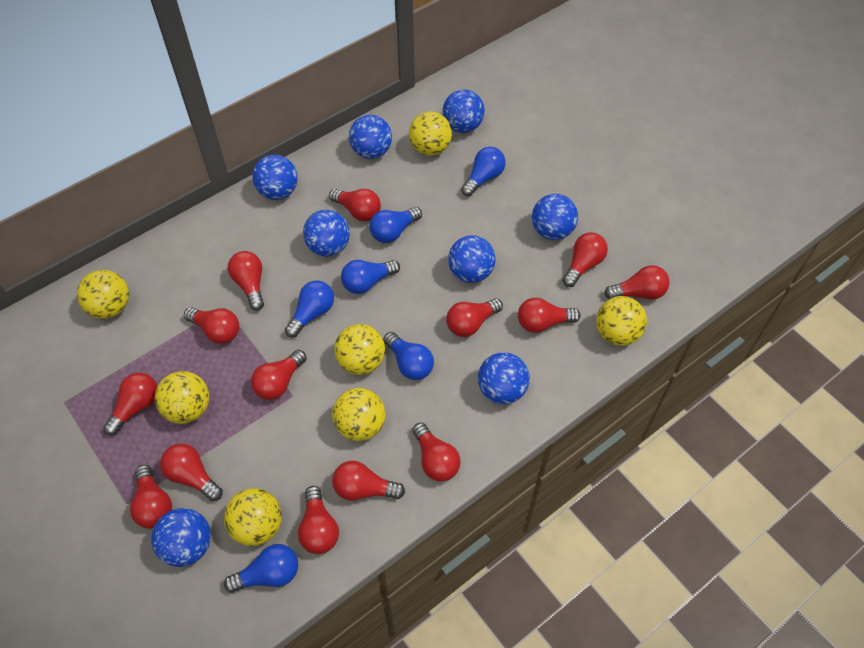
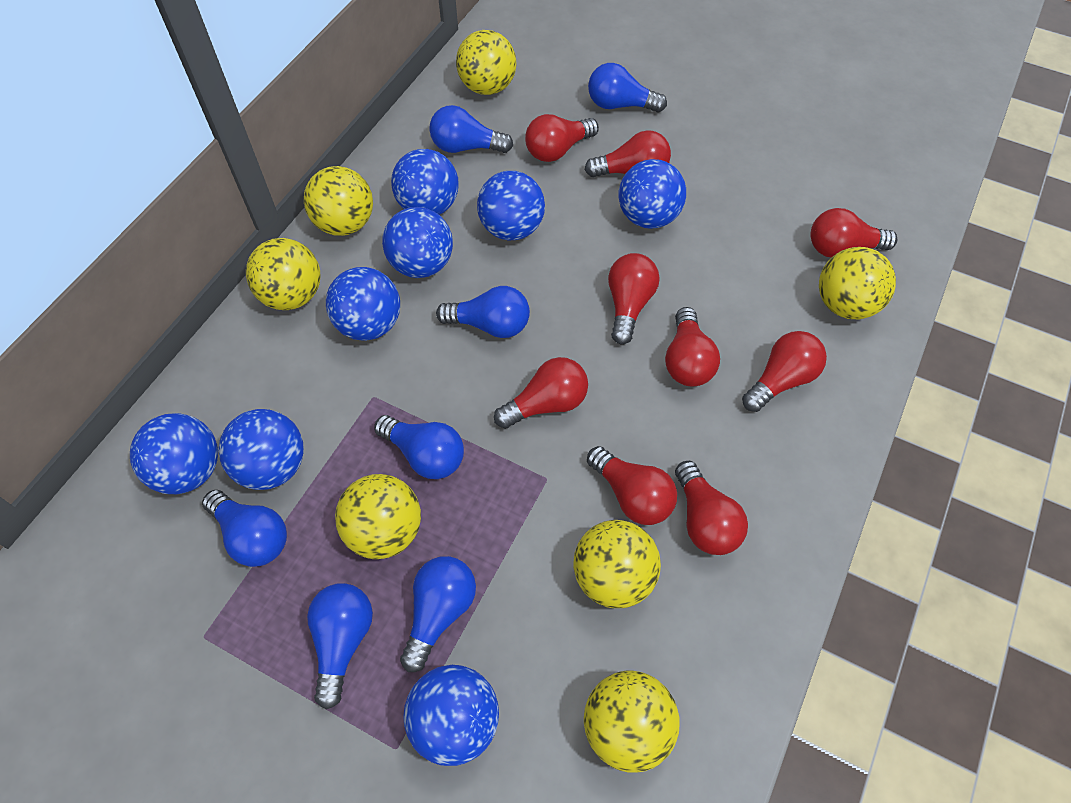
blue light bulb: 6 -> 7
red light bulb: 14 -> 9

